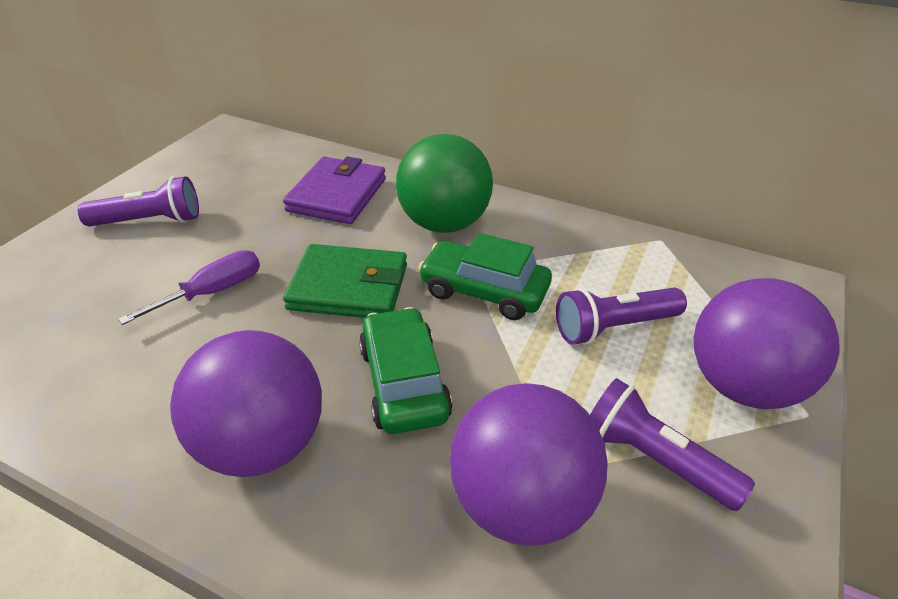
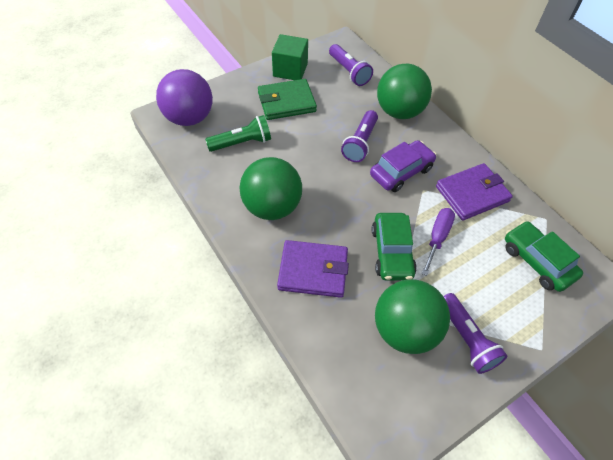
green ball: 1 -> 3
green cube: 0 -> 1
green flashlight: 0 -> 1
purple ball: 3 -> 1
purple car: 0 -> 1
purple wallet: 1 -> 2

